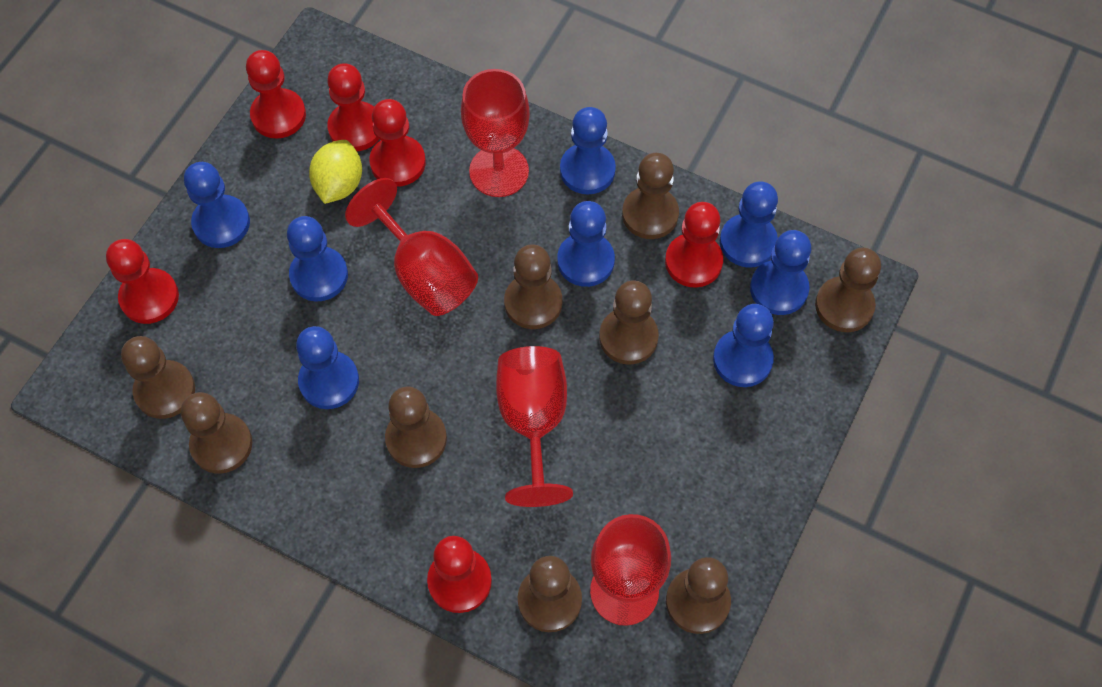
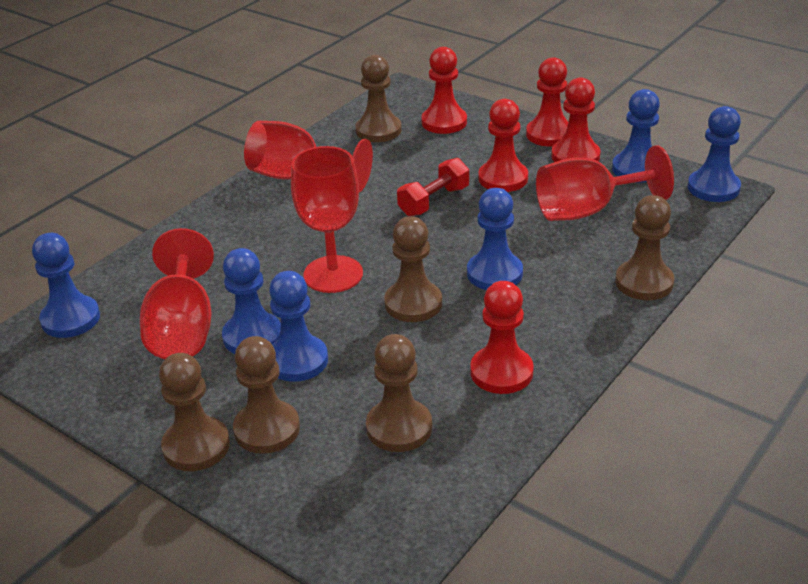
blue pawn: 8 -> 6
brown pawn: 9 -> 6
red dumbbell: 0 -> 1
red pawn: 6 -> 5
yellow lemon: 1 -> 0

